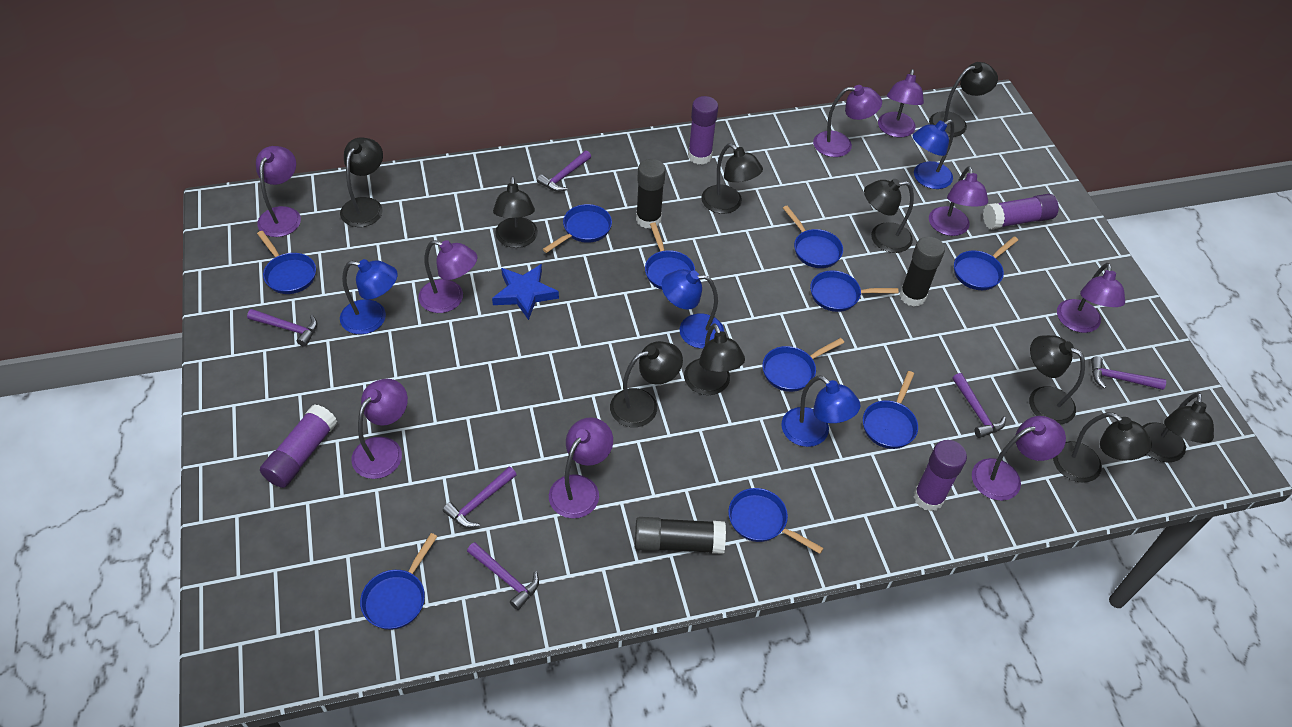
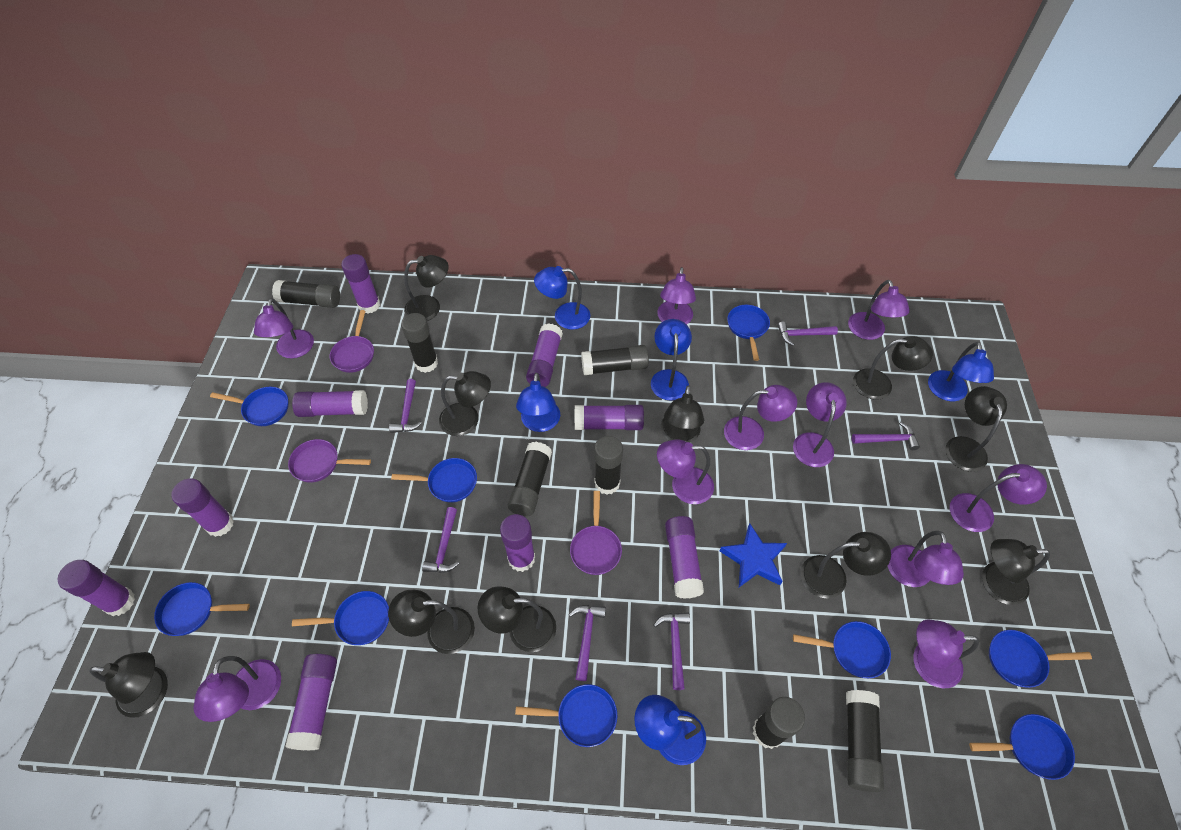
black glue stick: 3 -> 7
blue lamp: 4 -> 5
blue pan: 10 -> 9
purple glue stick: 4 -> 9
purple lamp: 9 -> 10
purple pan: 0 -> 3

